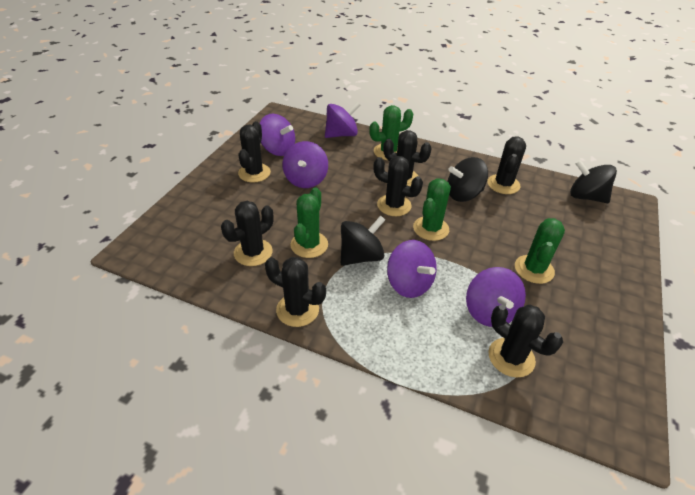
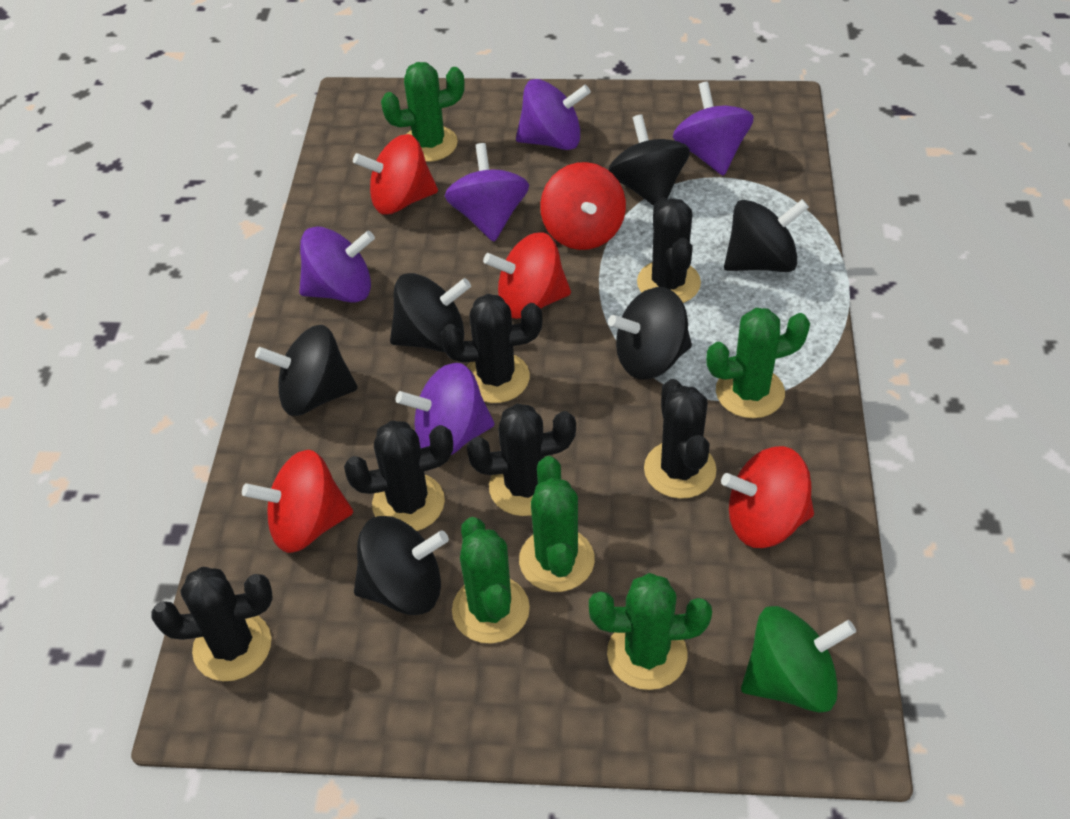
black cactus: 7 -> 6
black spinning top: 3 -> 6
green cactus: 4 -> 5
green spinning top: 0 -> 1
red spinning top: 0 -> 5

